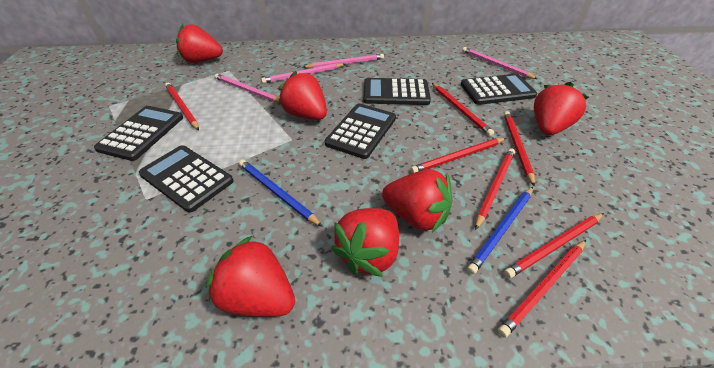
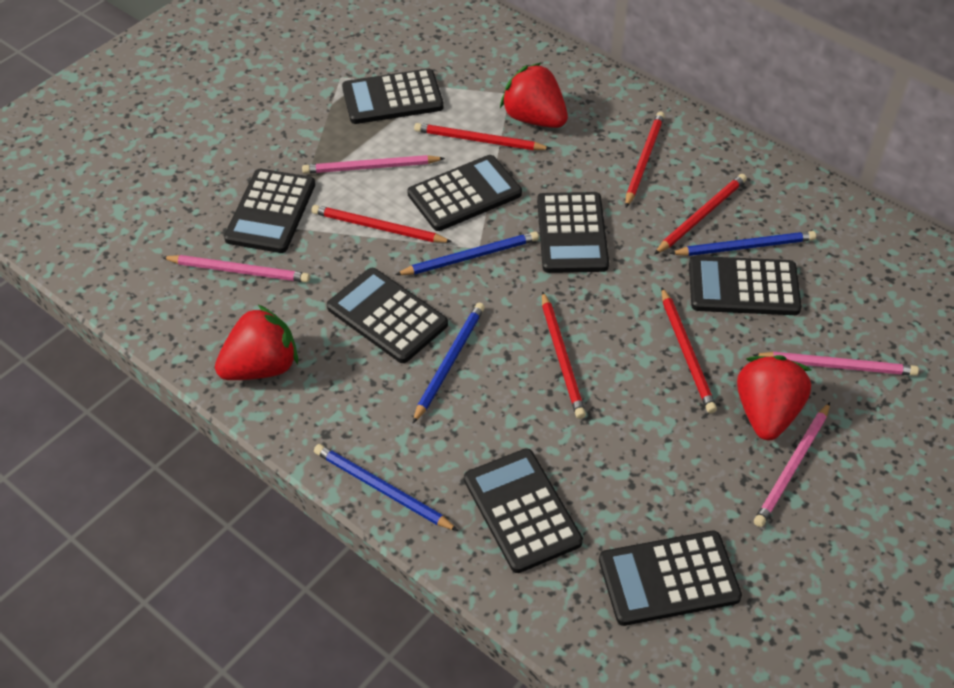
black calculator: 5 -> 8
blue pencil: 2 -> 4
red pencil: 7 -> 6
red strawberry: 6 -> 3

